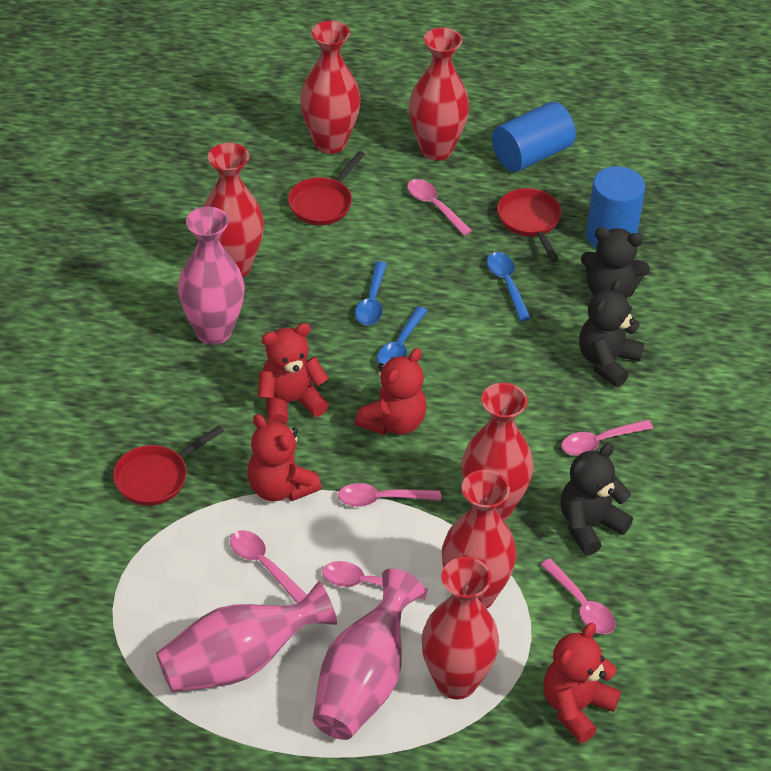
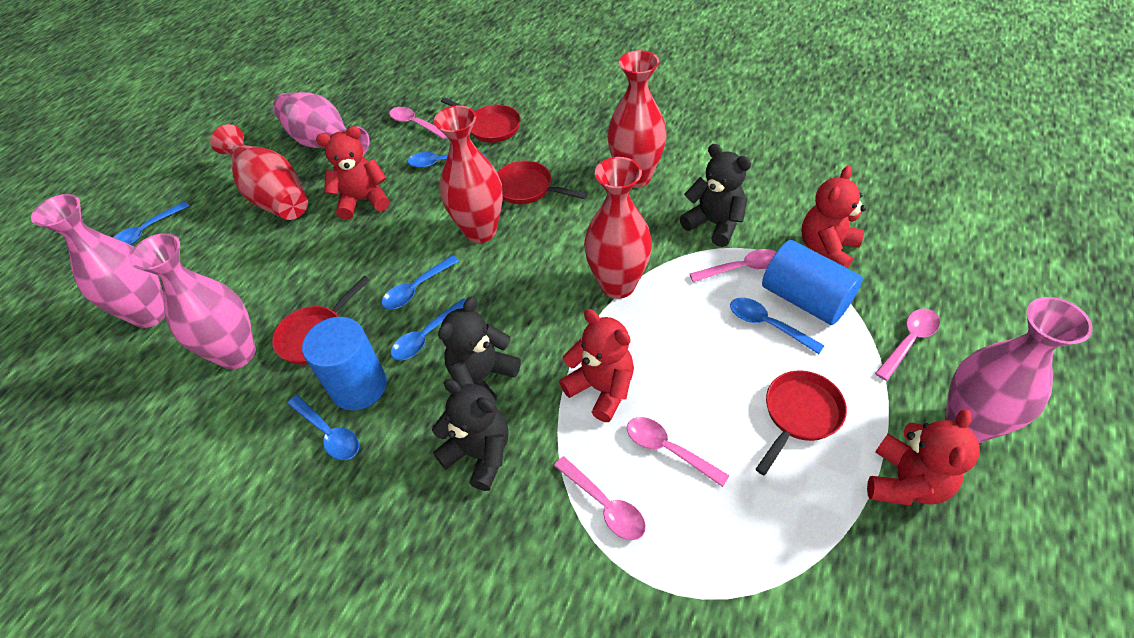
blue spoon: 3 -> 6
pink spoon: 6 -> 5
pink vase: 3 -> 4
red pan: 3 -> 4
red vase: 6 -> 4

